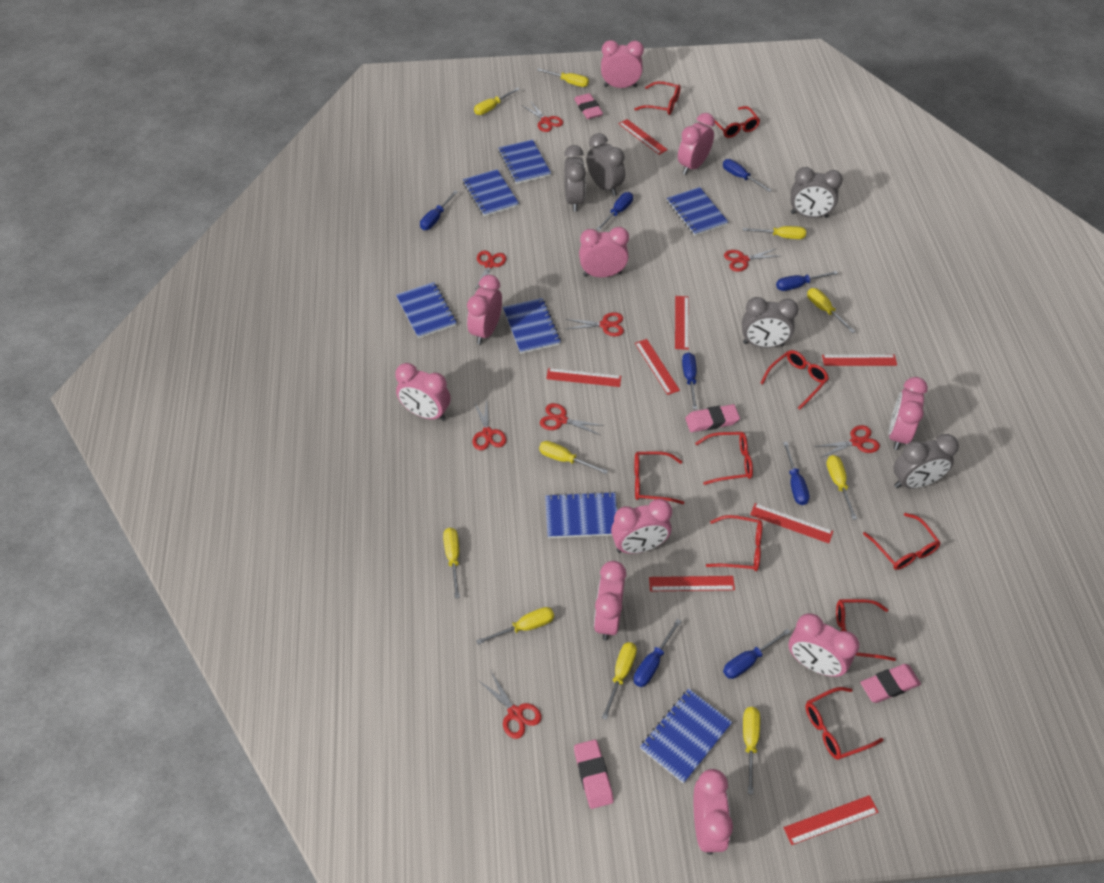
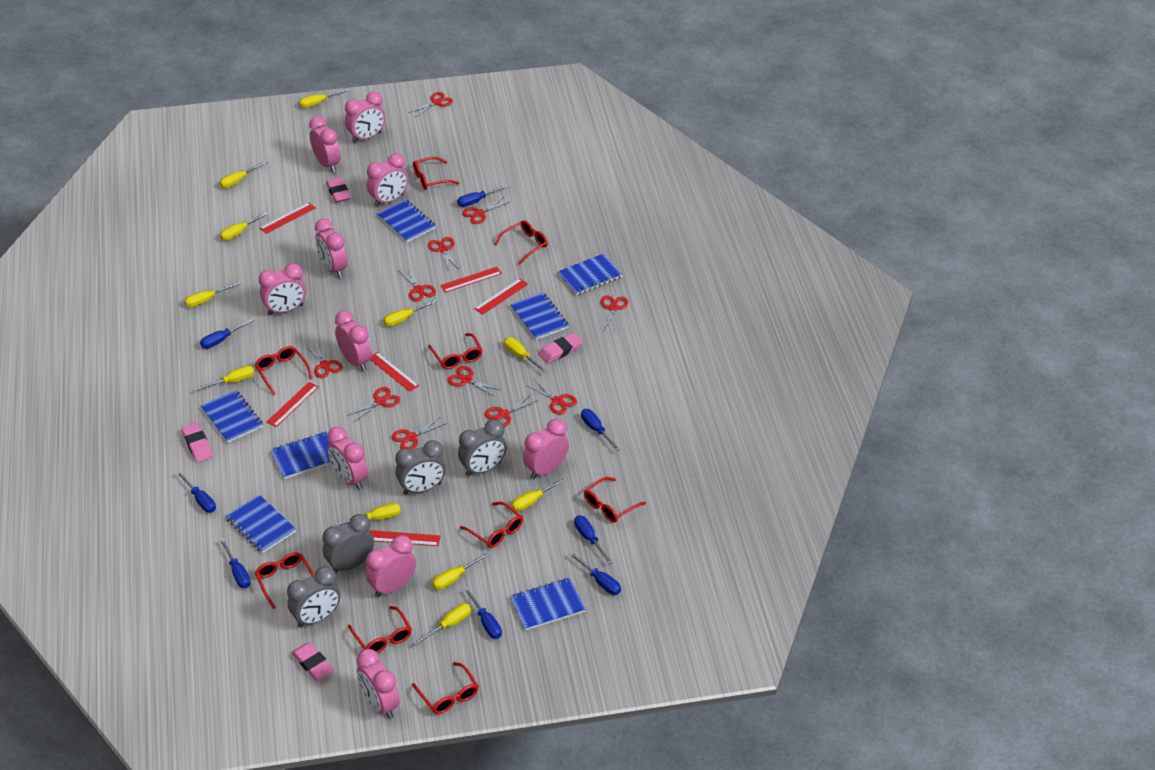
grey clock: 5 -> 4
red ruler: 8 -> 6
red scissors: 8 -> 11
yellow screwdriver: 10 -> 11

